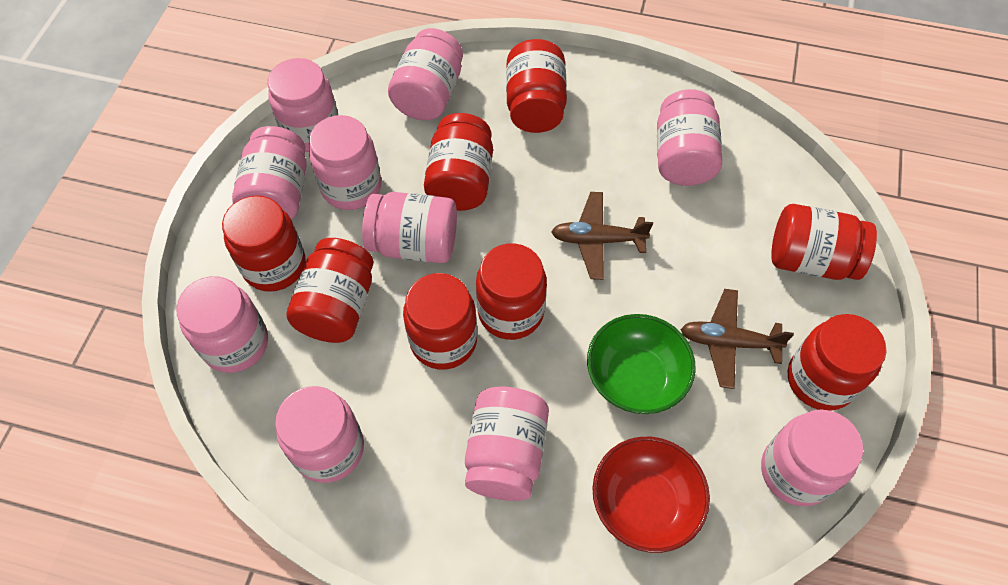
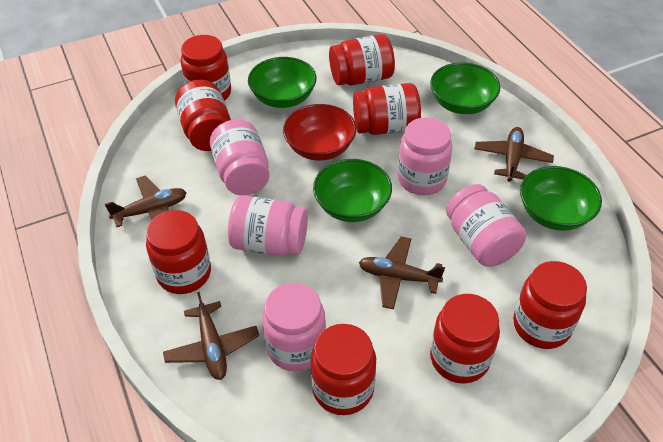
brown plane: 2 -> 4
green bowl: 1 -> 4
pink jar: 10 -> 5

